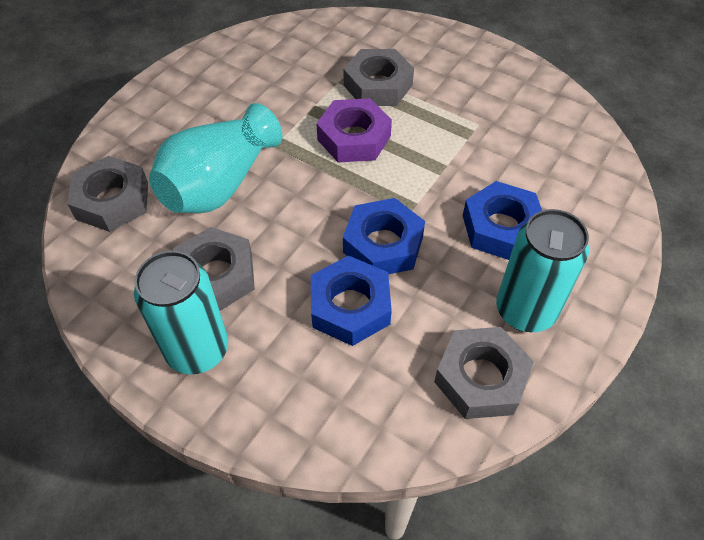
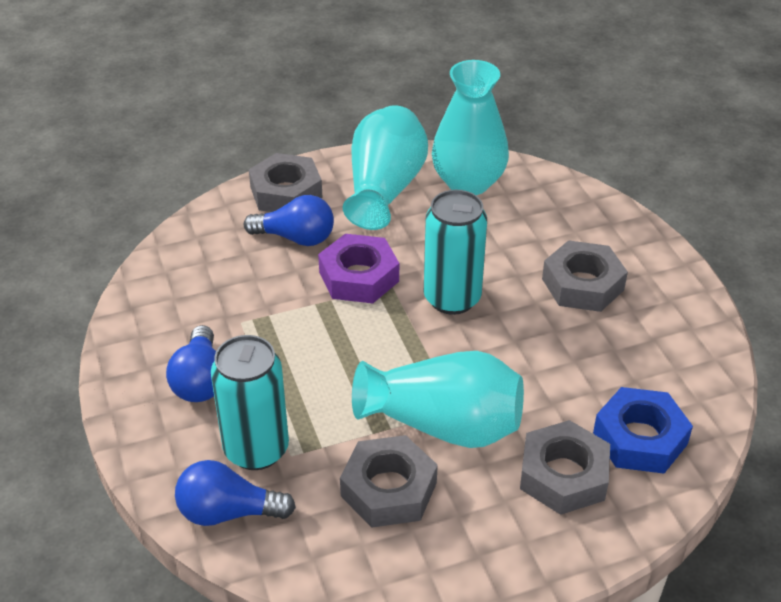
blue light bulb: 0 -> 3
blue nut: 3 -> 1
turquoise vase: 1 -> 3

